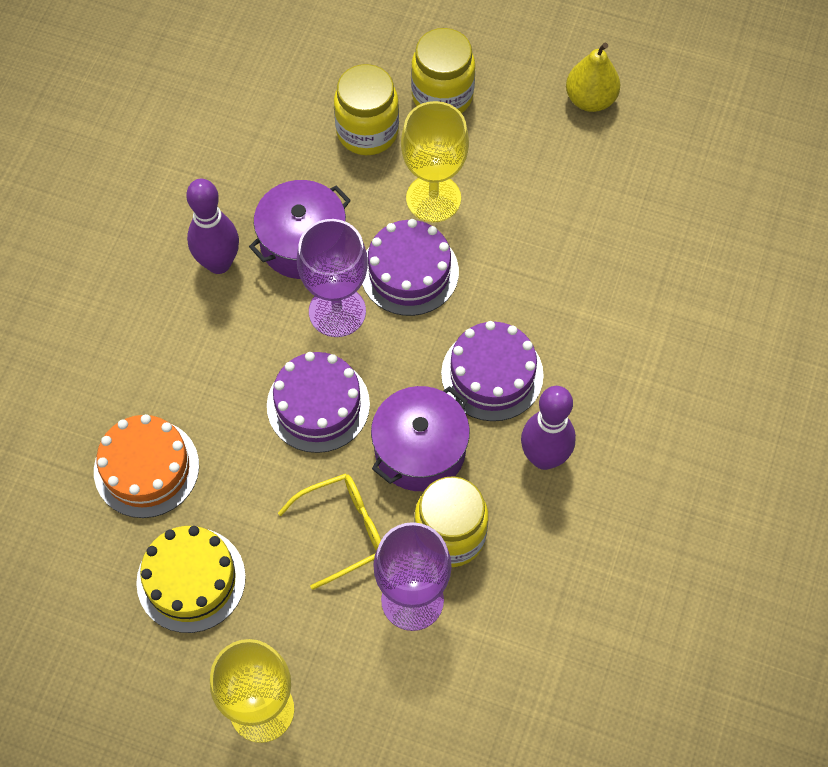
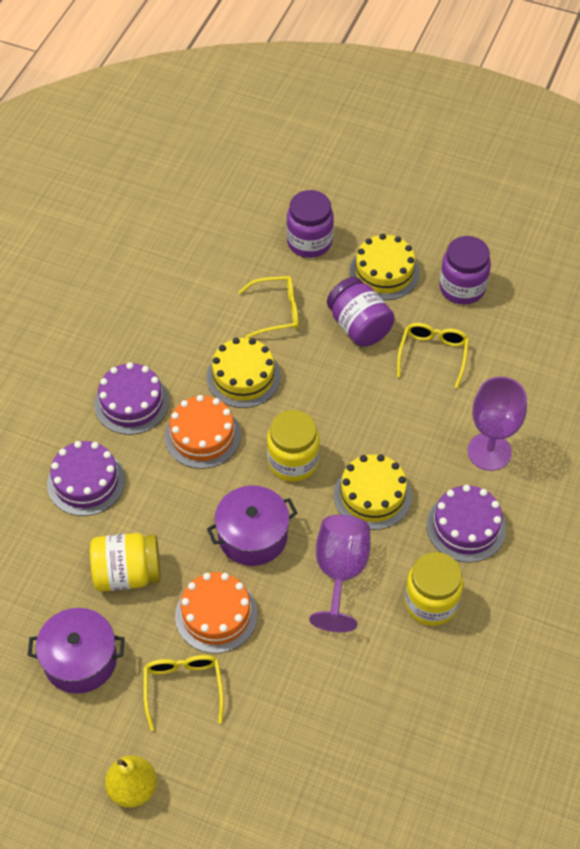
orange cake: 1 -> 2
purple bowling pin: 2 -> 0
purple jar: 0 -> 3
yellow cake: 1 -> 3
yellow glasses: 1 -> 3
yellow goblet: 2 -> 0

